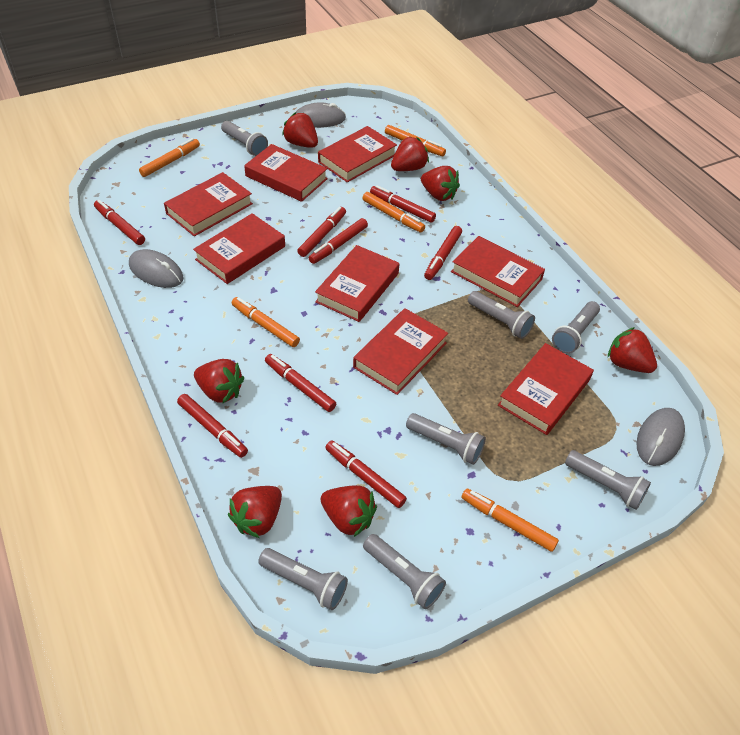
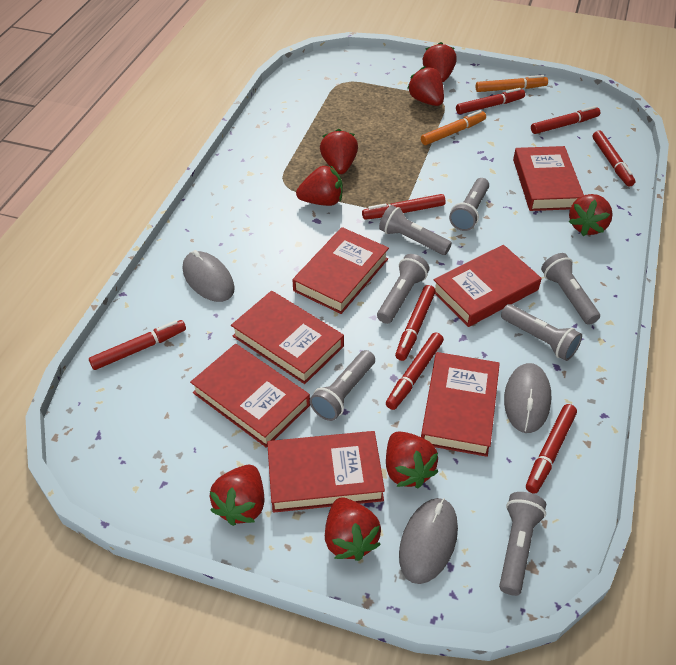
orange marker: 5 -> 2
red book: 8 -> 7
red strawberry: 7 -> 8

